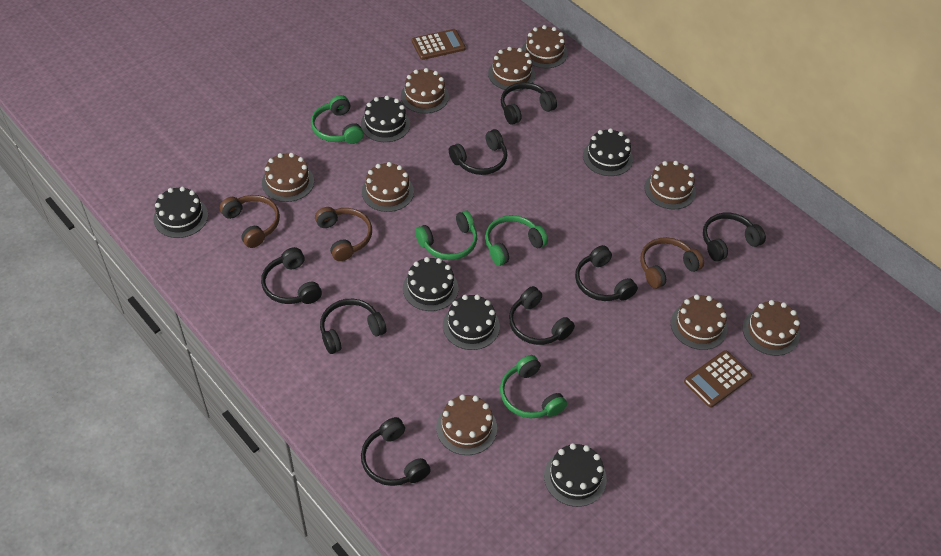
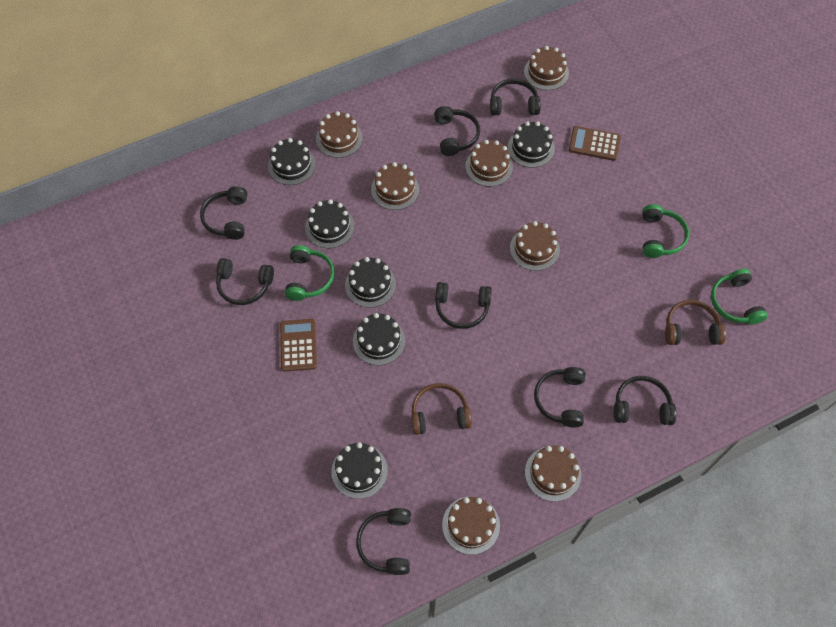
brown cake: 9 -> 7
brown headphones: 3 -> 2
green headphones: 4 -> 3

